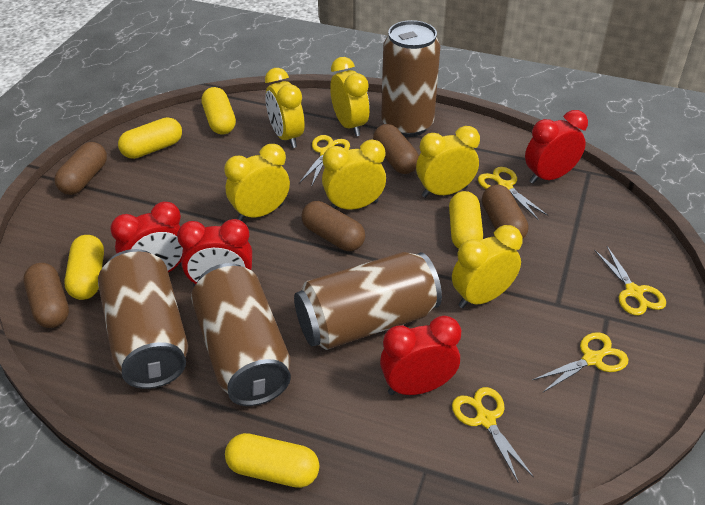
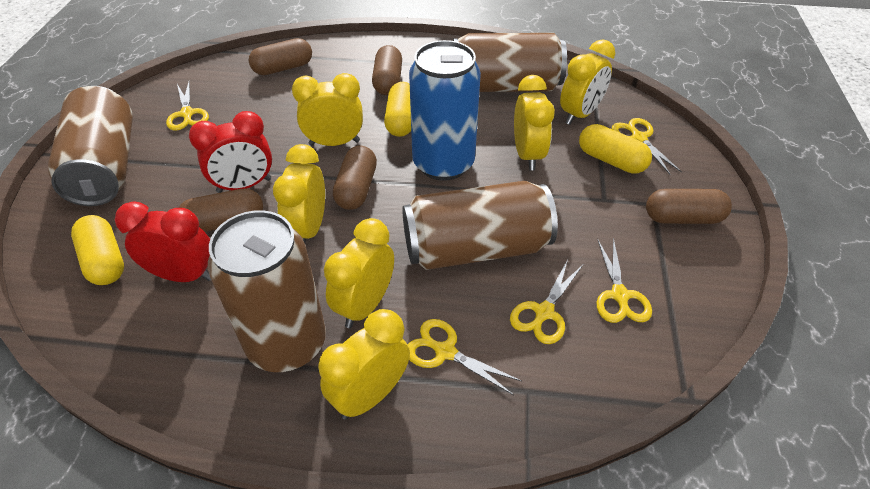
blue can: 0 -> 1
red clock: 4 -> 2
yellow capsule: 5 -> 3

